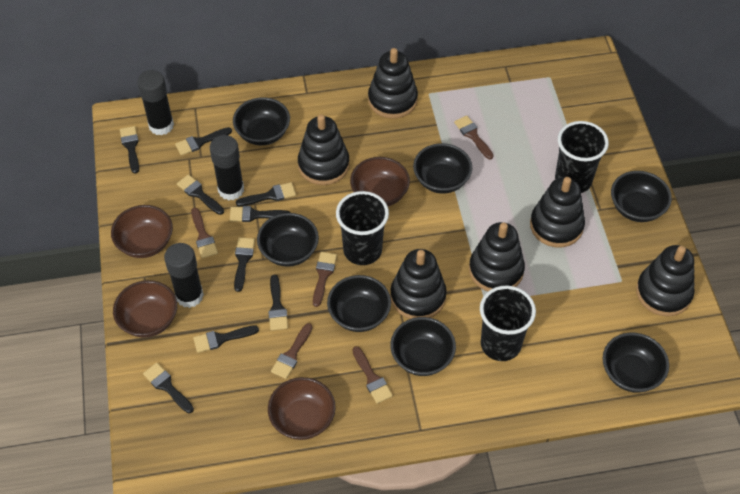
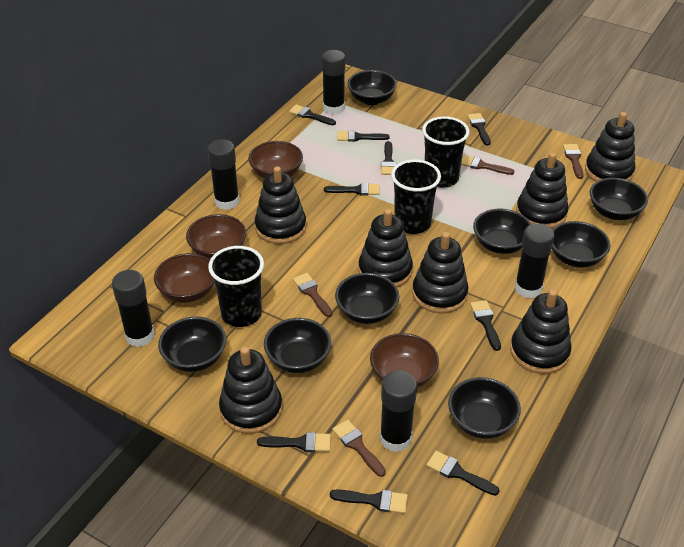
black bowl: 7 -> 8
black glue stick: 3 -> 5
black stacking toy: 6 -> 7
brown brush: 5 -> 4

